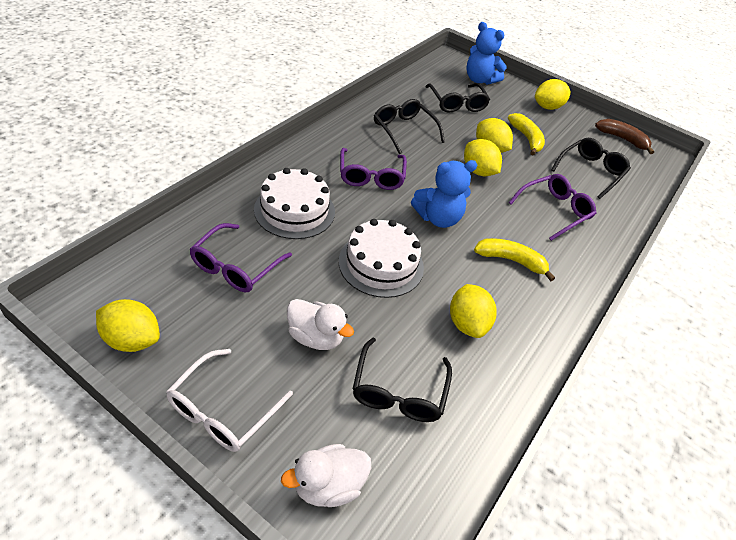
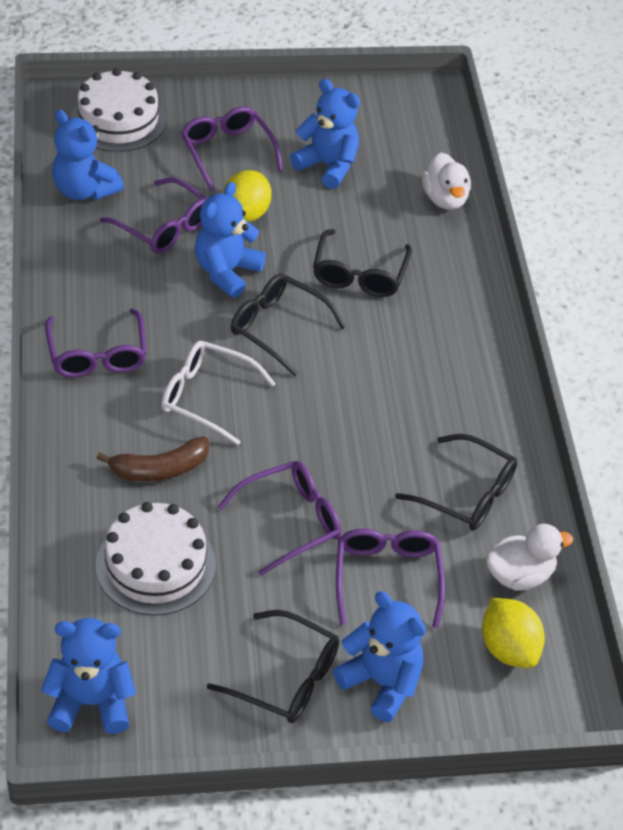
blue teddy bear: 2 -> 5
purple glasses: 3 -> 5
yellow banana: 2 -> 0
yellow lemon: 5 -> 2

